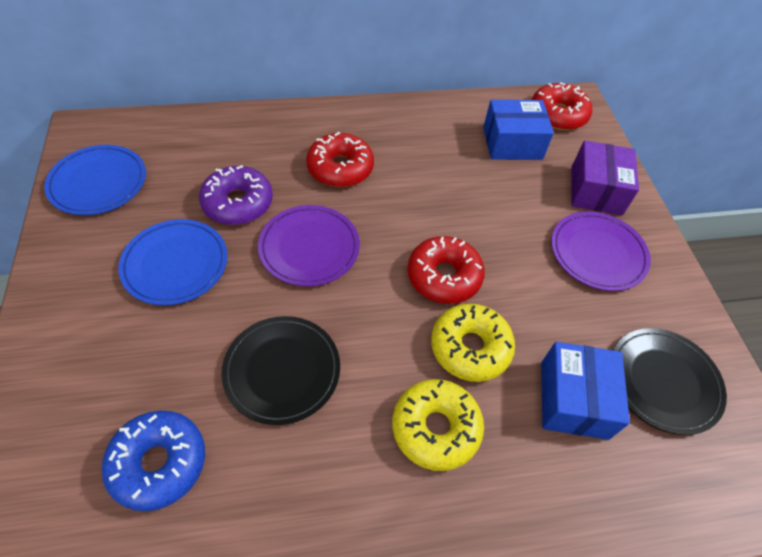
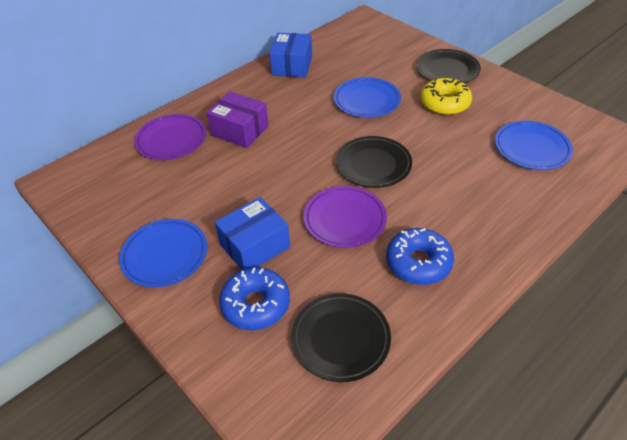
black plate: 2 -> 3
blue donut: 1 -> 2
blue plate: 2 -> 3
purple donut: 1 -> 0
red donut: 3 -> 0
yellow donut: 2 -> 1

